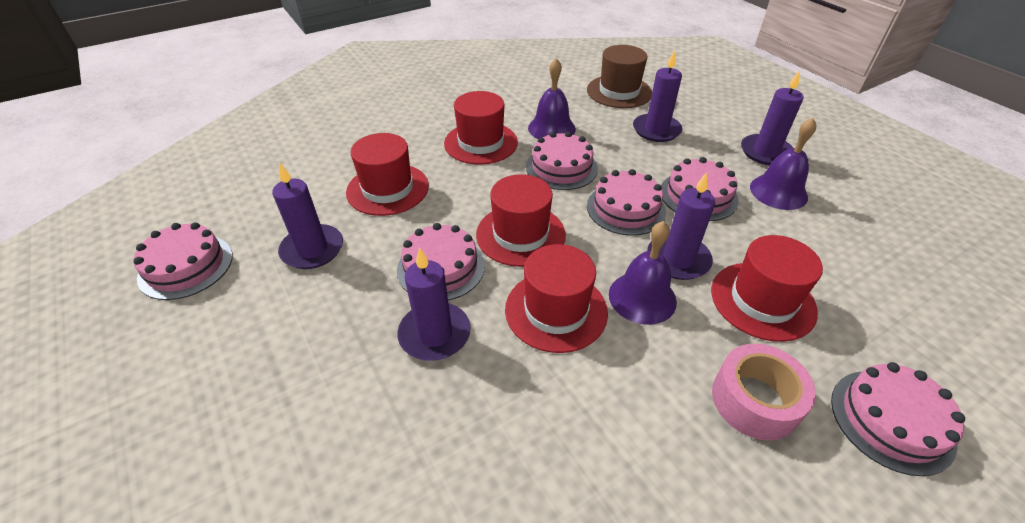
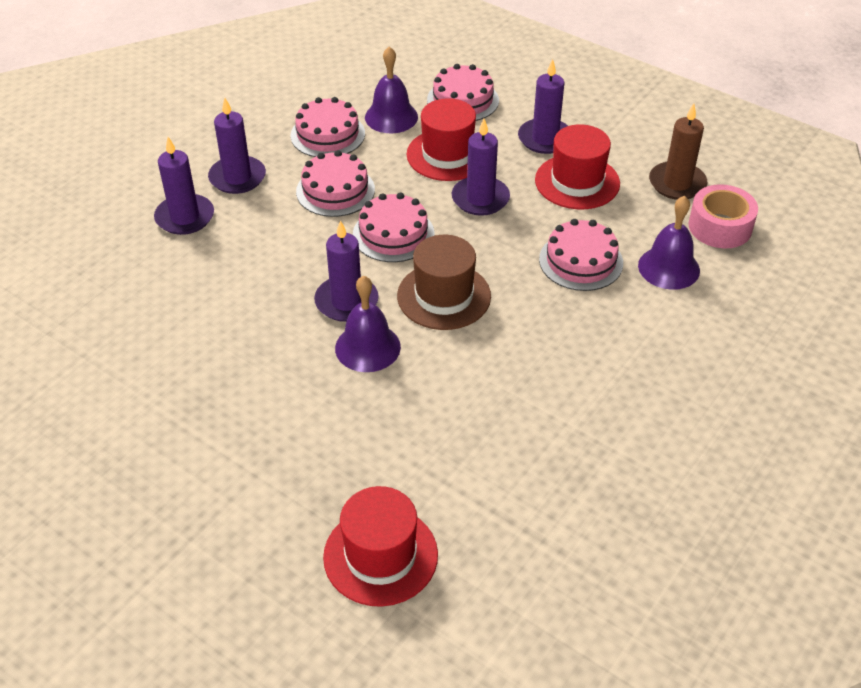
brown candle: 0 -> 1
pink cake: 6 -> 5
red hat: 5 -> 3

